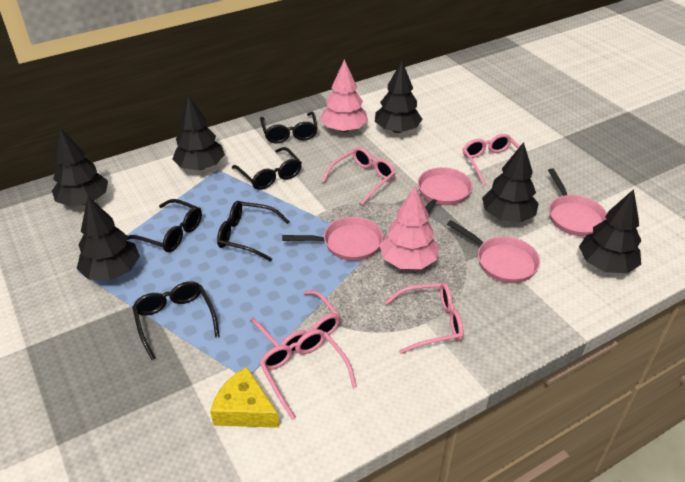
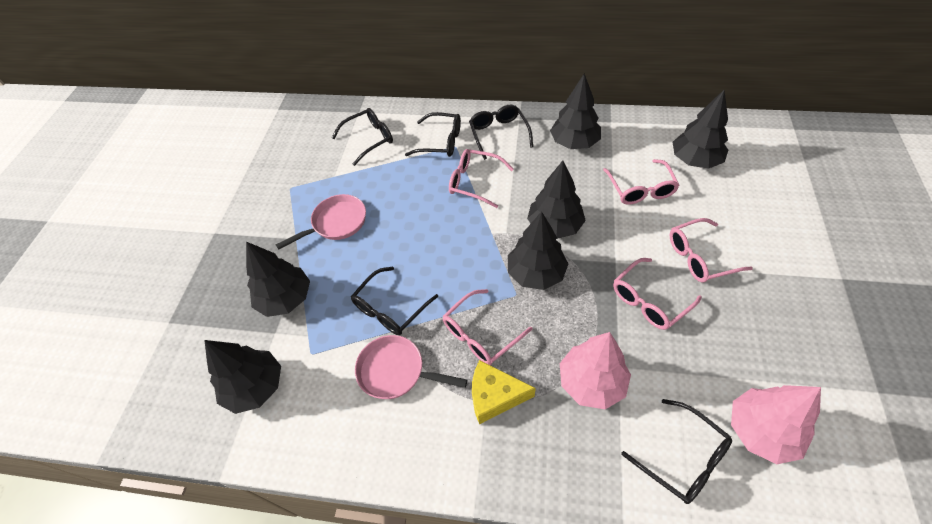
pink pan: 4 -> 2

